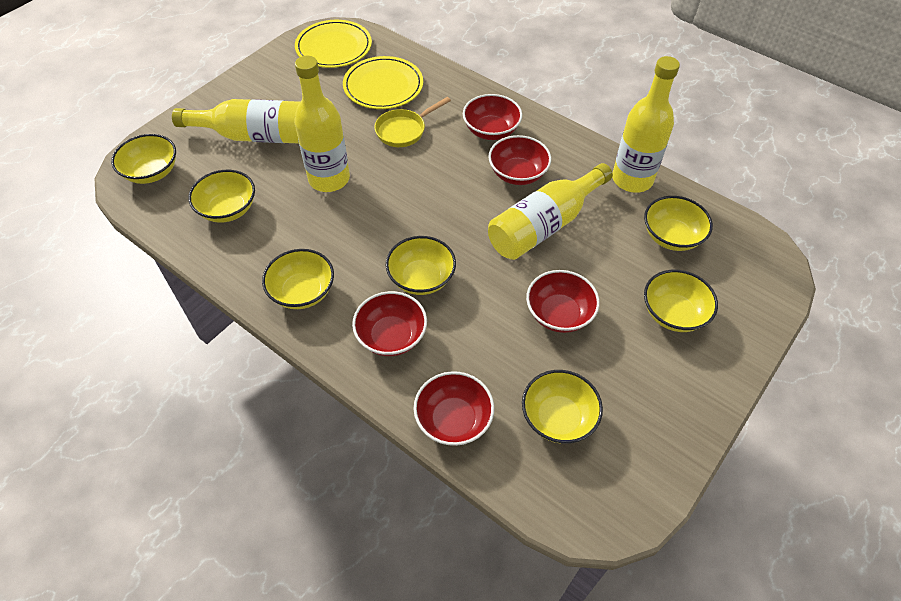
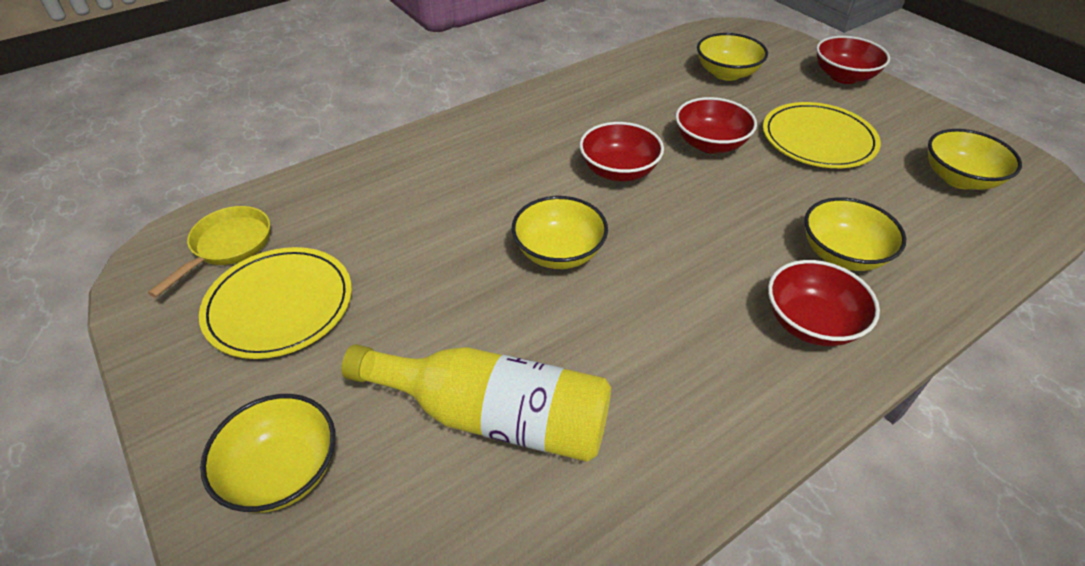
red bowl: 5 -> 4
yellow bottle: 4 -> 1
yellow bowl: 7 -> 5

